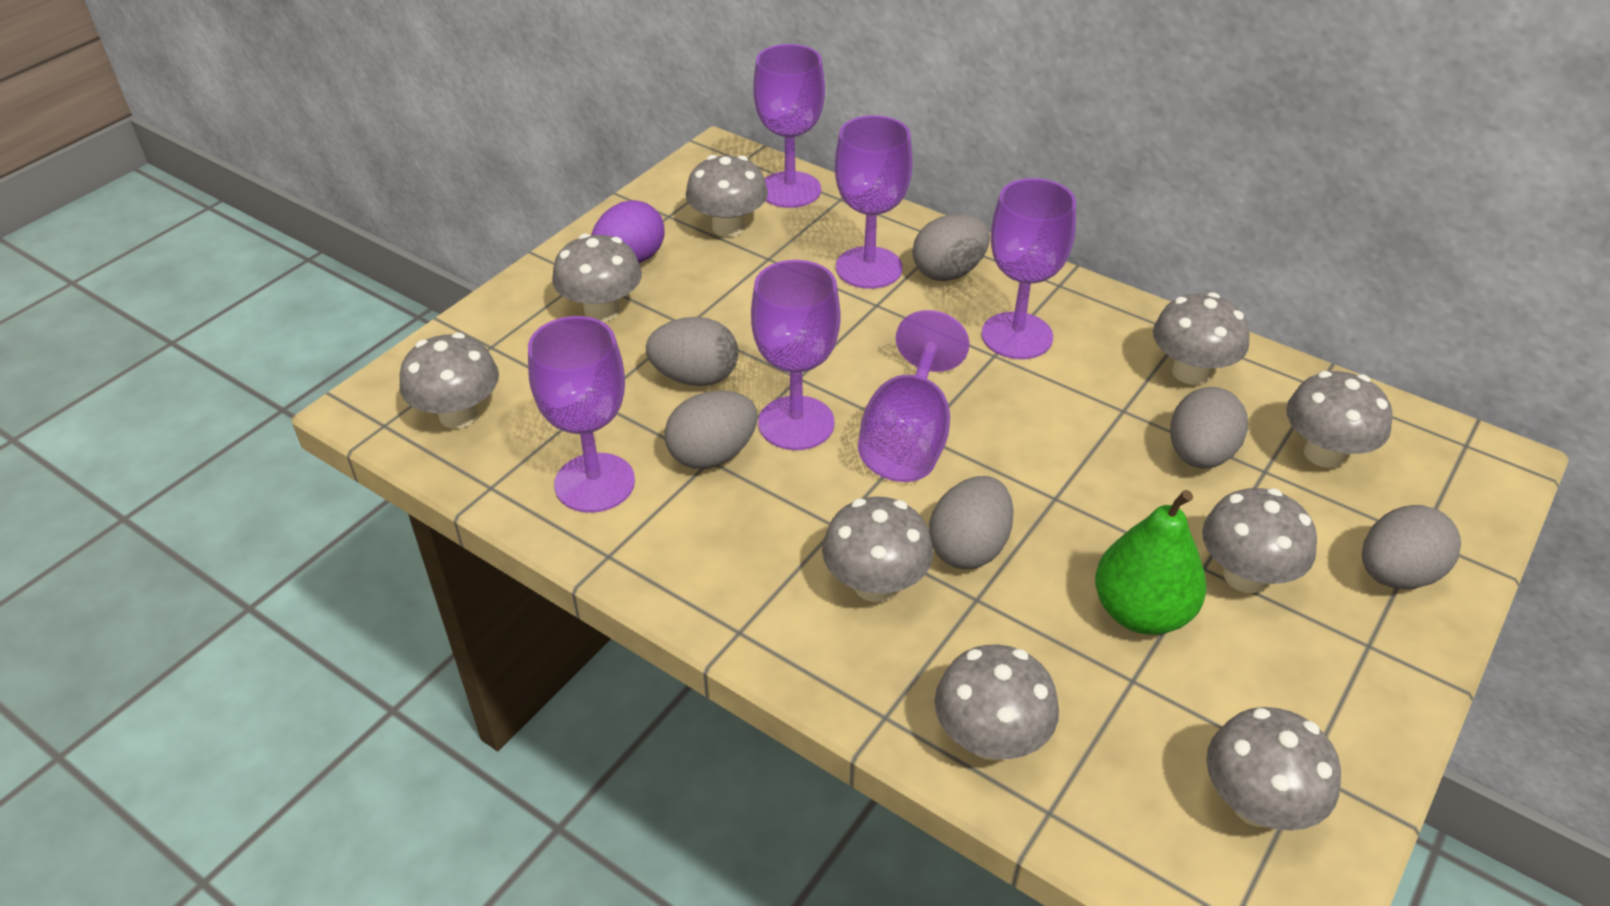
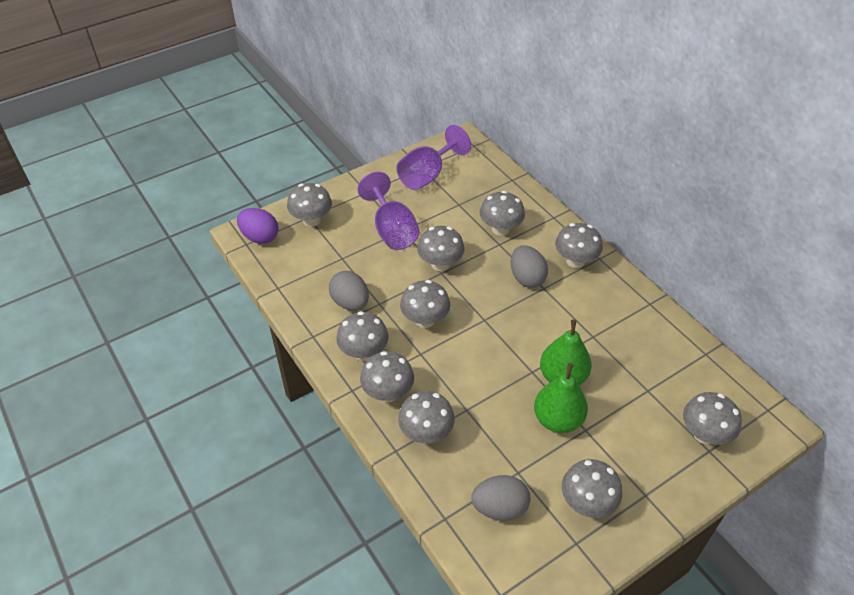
green pear: 1 -> 2
grey egg: 6 -> 3
grey mushroom: 9 -> 10
purple goblet: 6 -> 2

